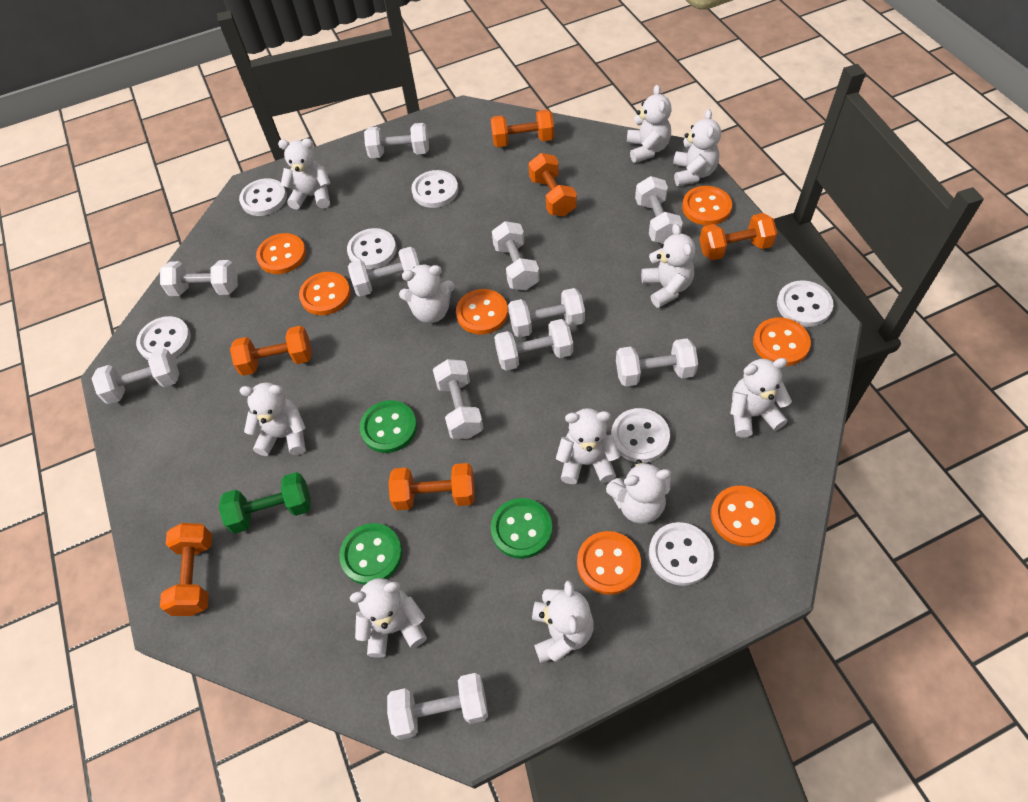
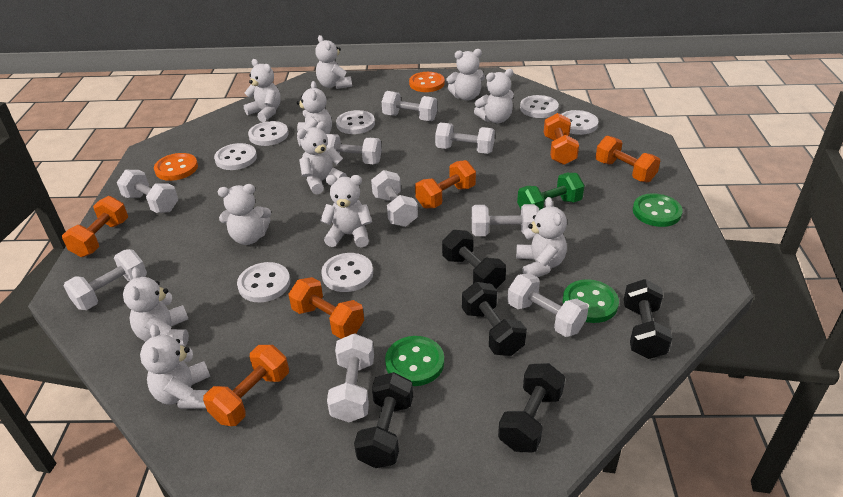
black dumbbell: 0 -> 5
orange button: 7 -> 2
white dumbbell: 11 -> 9

